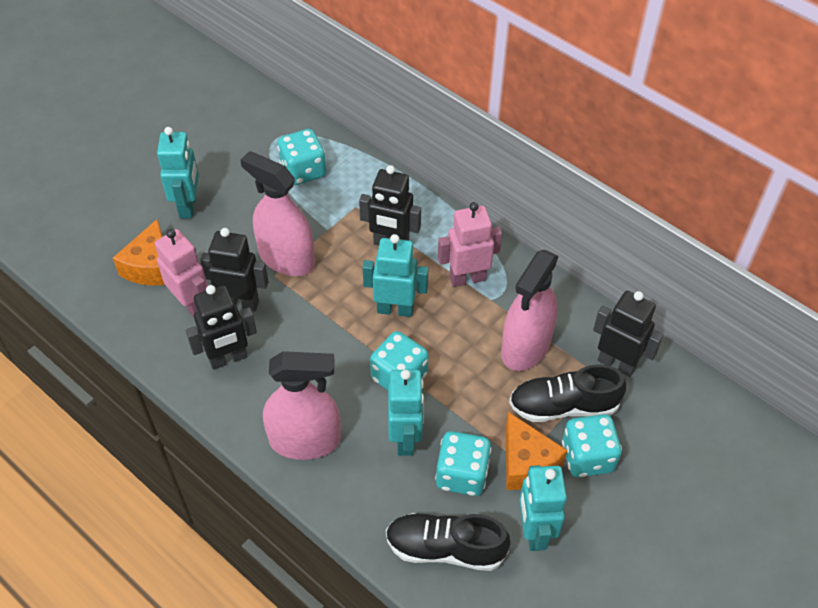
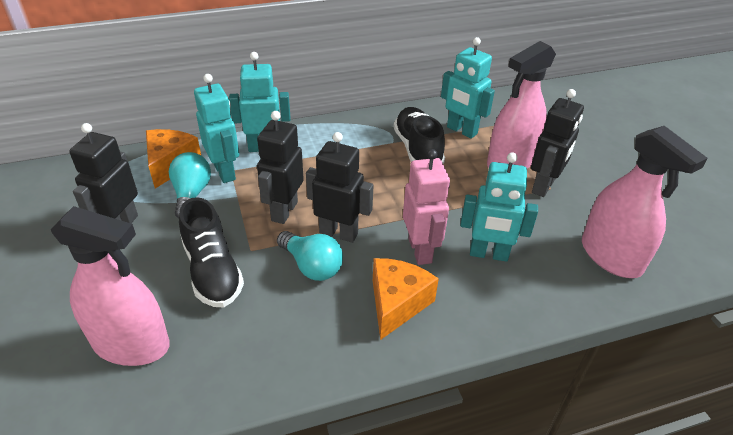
pink robot: 2 -> 1
turquoise dice: 4 -> 0
turquoise light bulb: 0 -> 2

